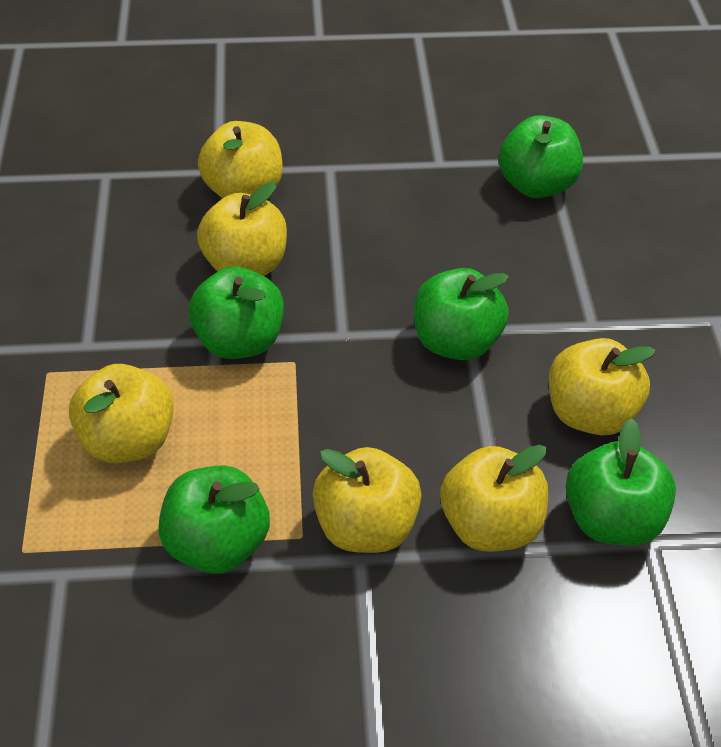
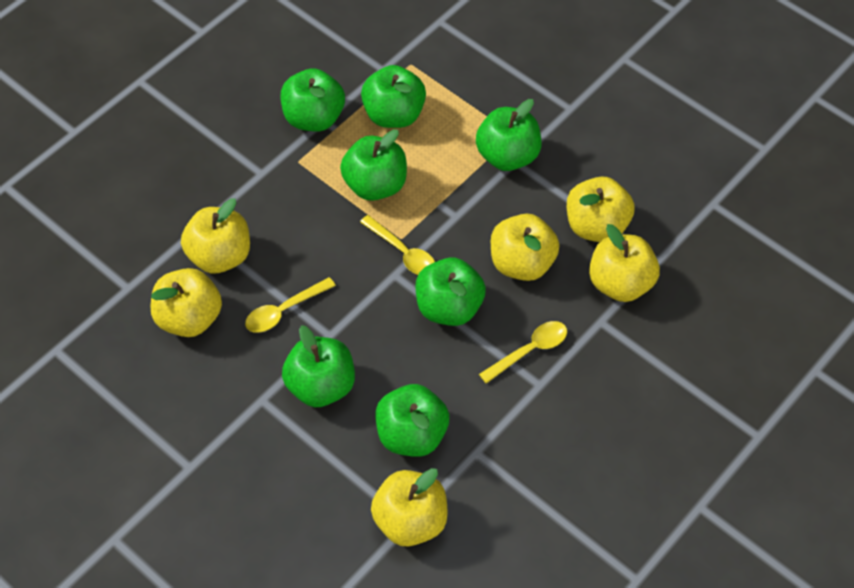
green apple: 5 -> 7
yellow spoon: 0 -> 3

